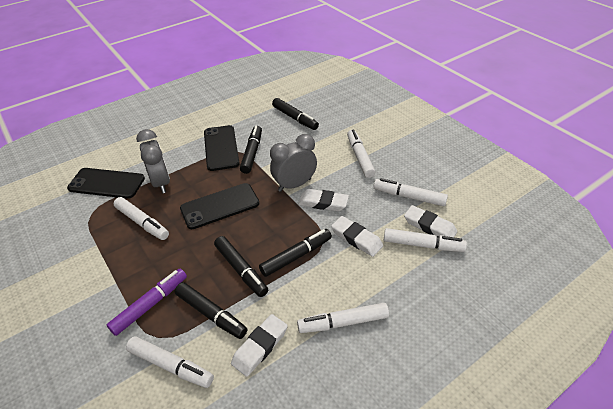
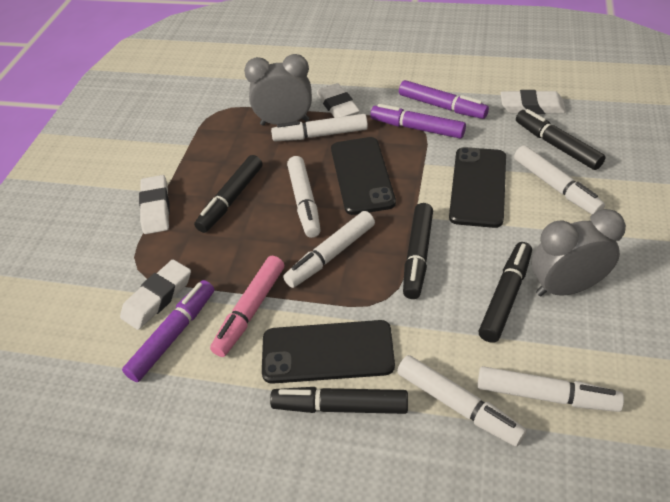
pink marker: 0 -> 1
purple marker: 1 -> 3

